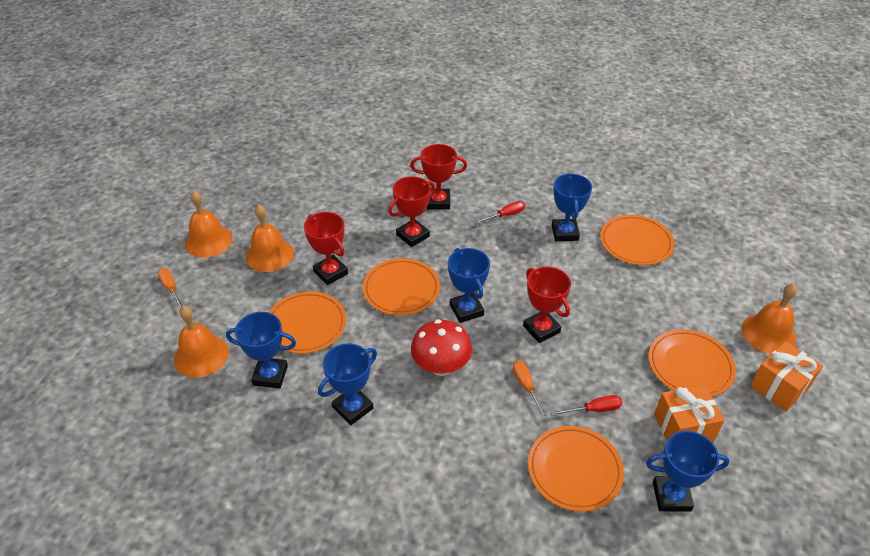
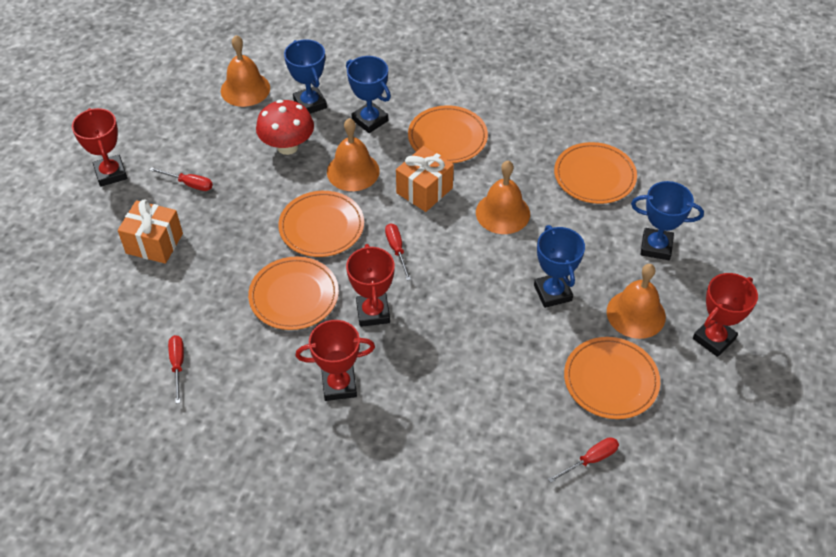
blue trophy: 5 -> 4
orange screwdriver: 2 -> 0
red screwdriver: 2 -> 4

